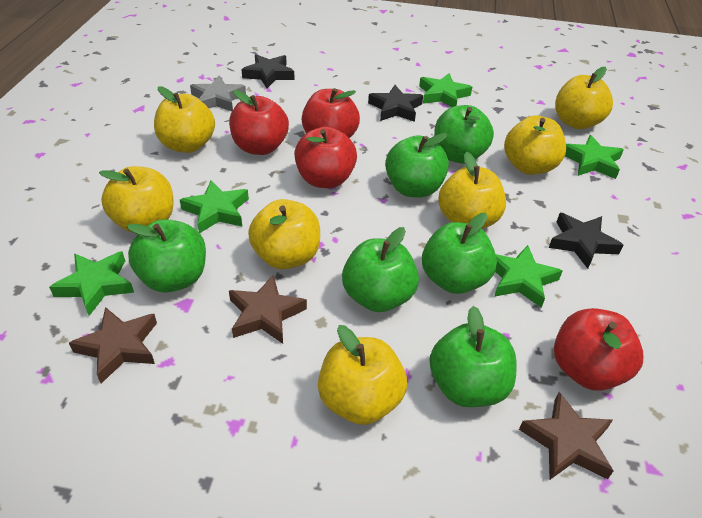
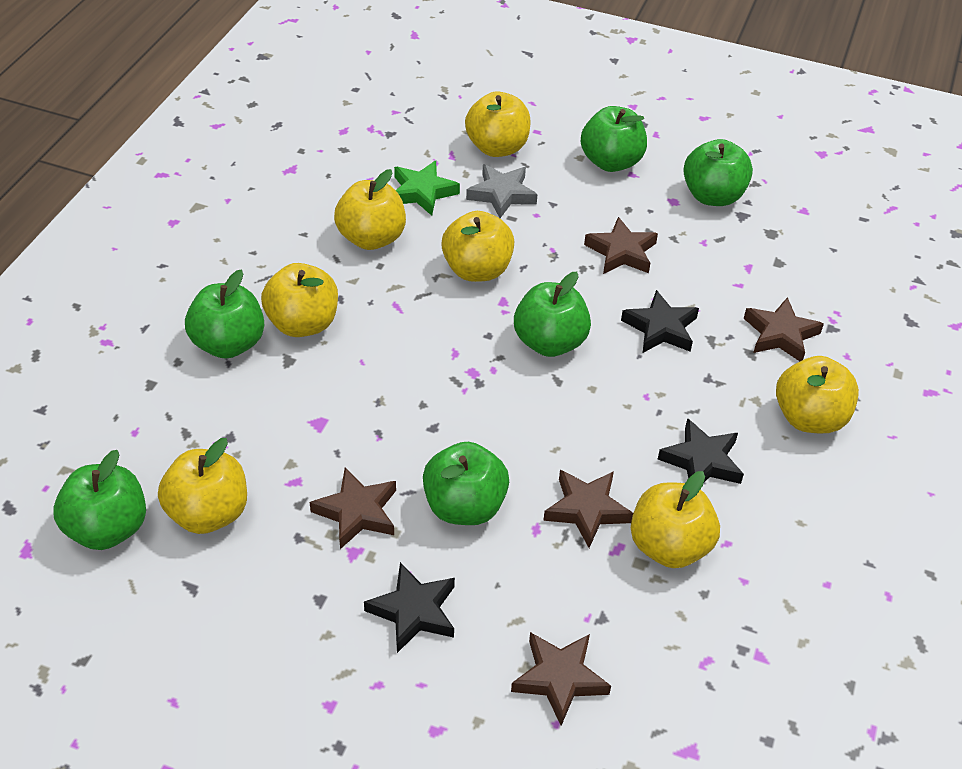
brown star: 3 -> 5
green star: 5 -> 1
red apple: 4 -> 0

